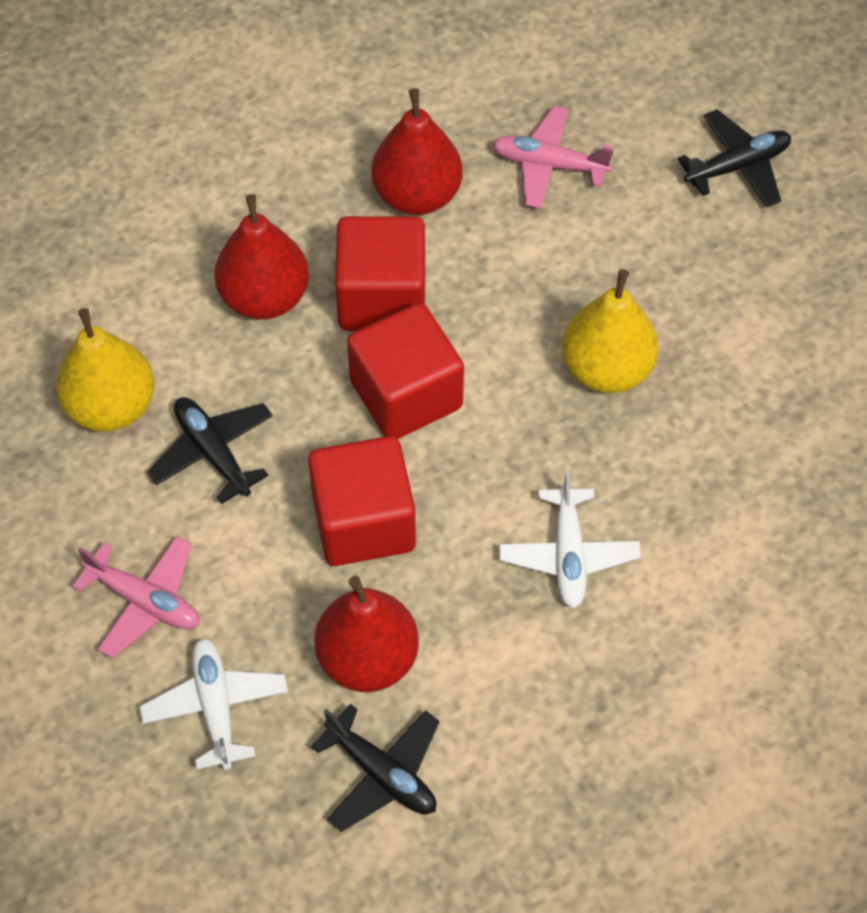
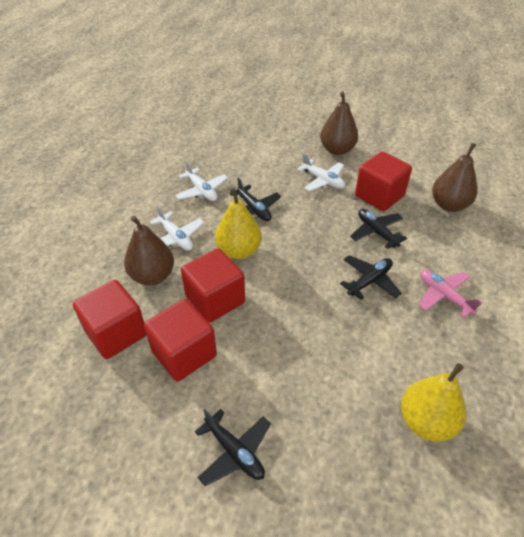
black plane: 3 -> 4
brown pear: 0 -> 3
pink plane: 2 -> 1
red cube: 3 -> 4
red pear: 3 -> 0
white plane: 2 -> 3

